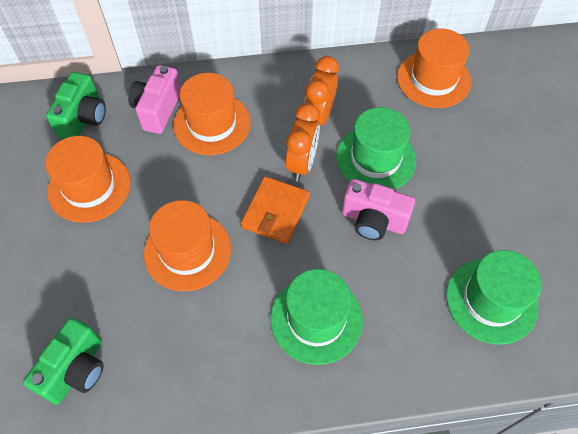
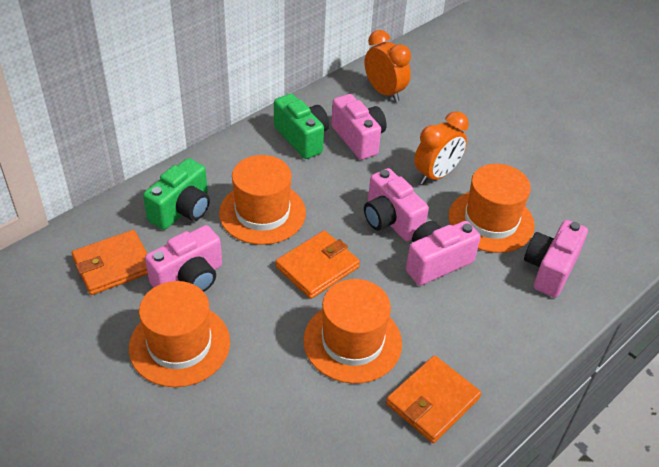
green hat: 3 -> 0
orange wallet: 1 -> 3
pink camera: 2 -> 5

